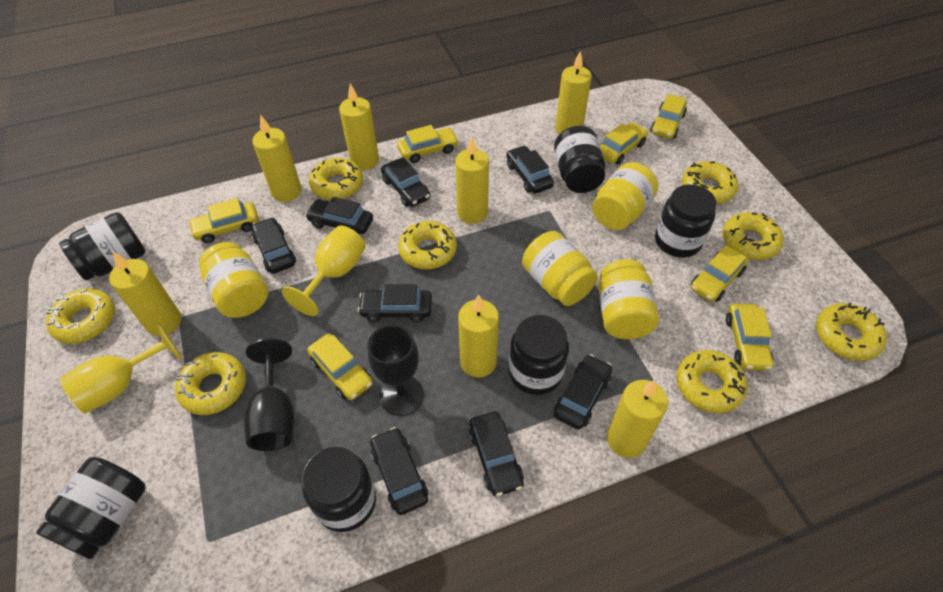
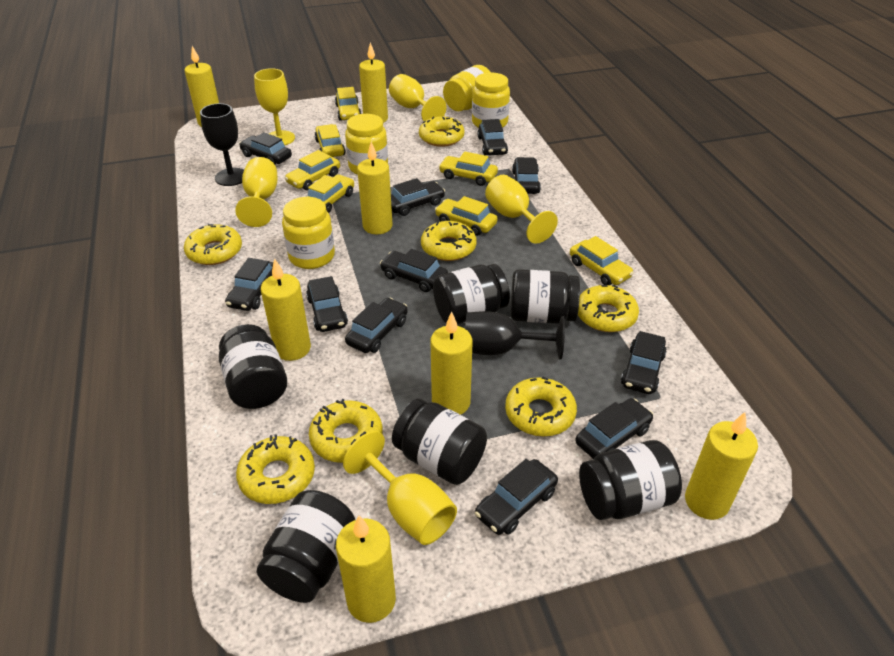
black car: 8 -> 11
yellow donut: 8 -> 7
yellow goblet: 2 -> 5

